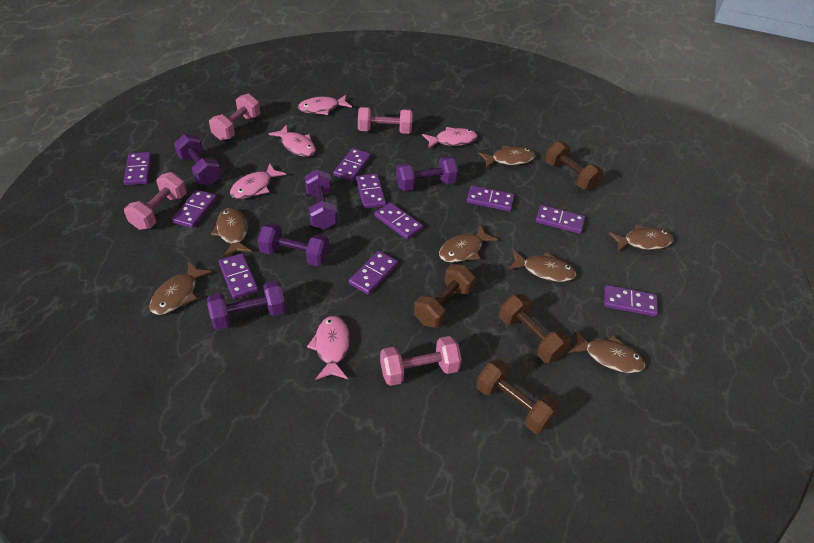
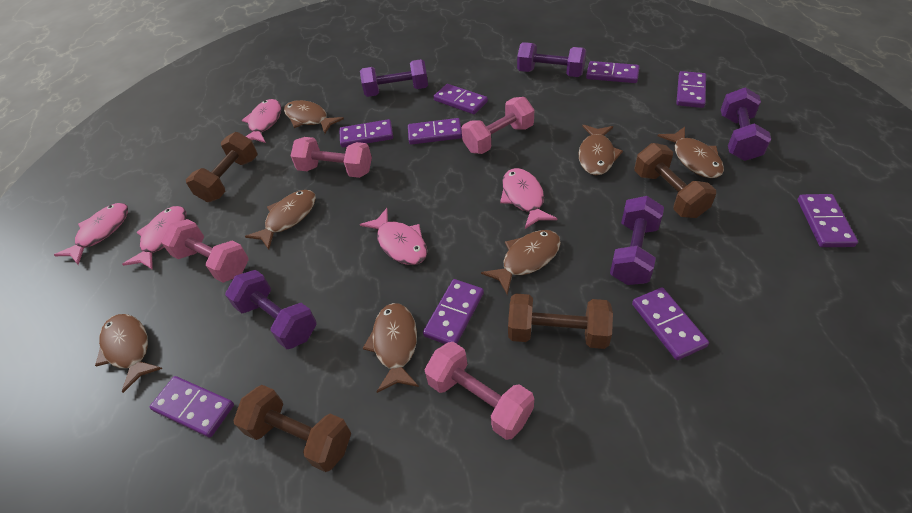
purple domino: 10 -> 9

